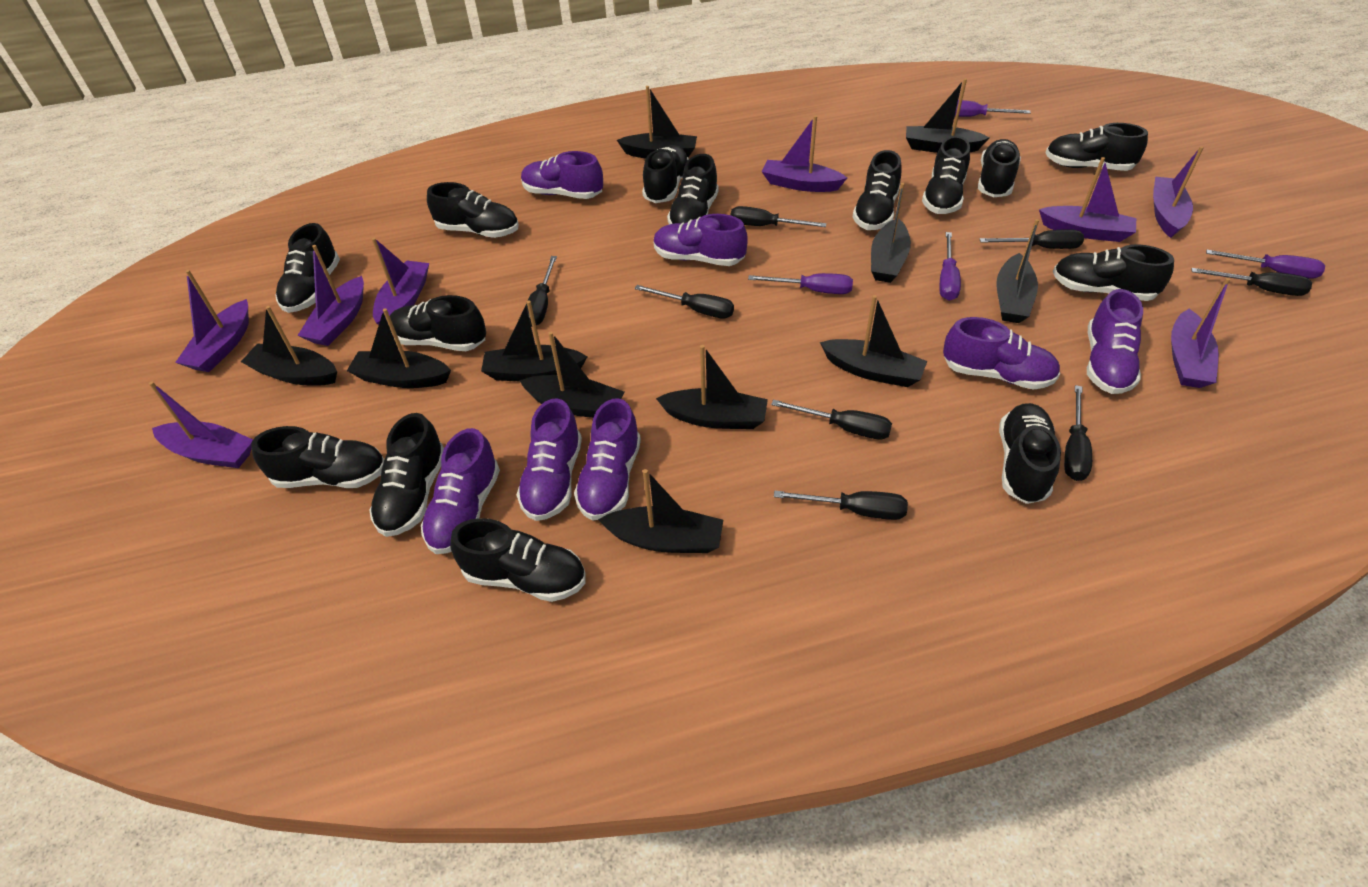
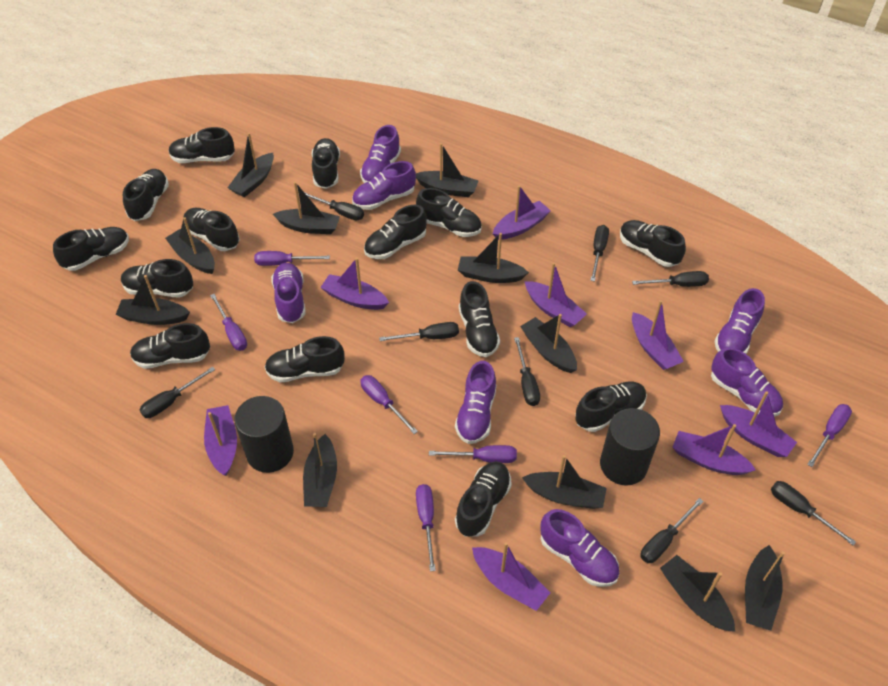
black cylinder: 0 -> 2
purple screwdriver: 4 -> 6

